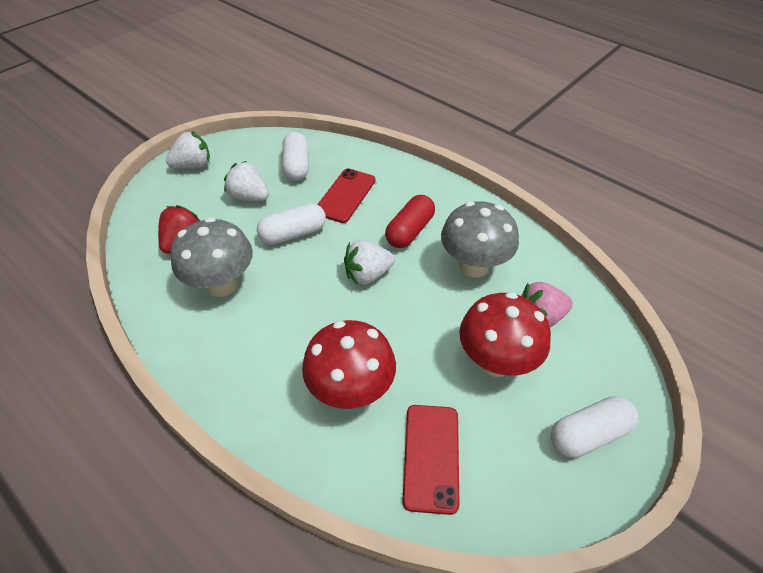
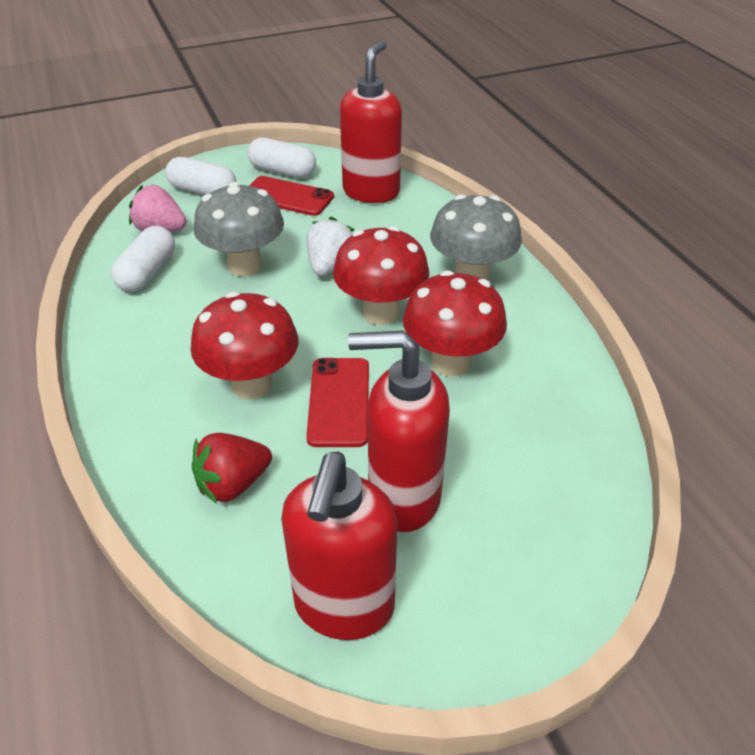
red capsule: 1 -> 0
red mushroom: 2 -> 3
red soap dispenser: 0 -> 3
white strawberry: 3 -> 1

